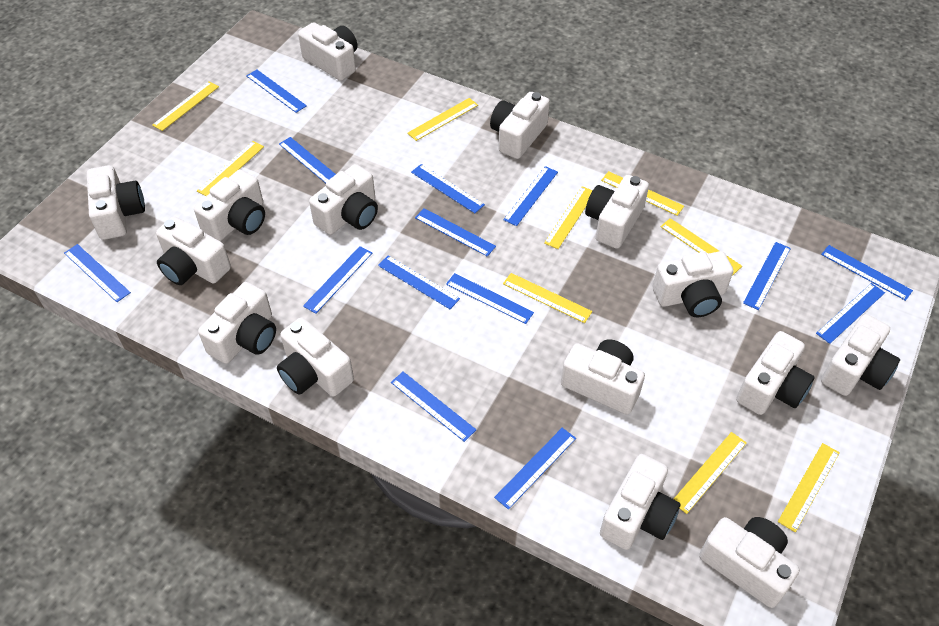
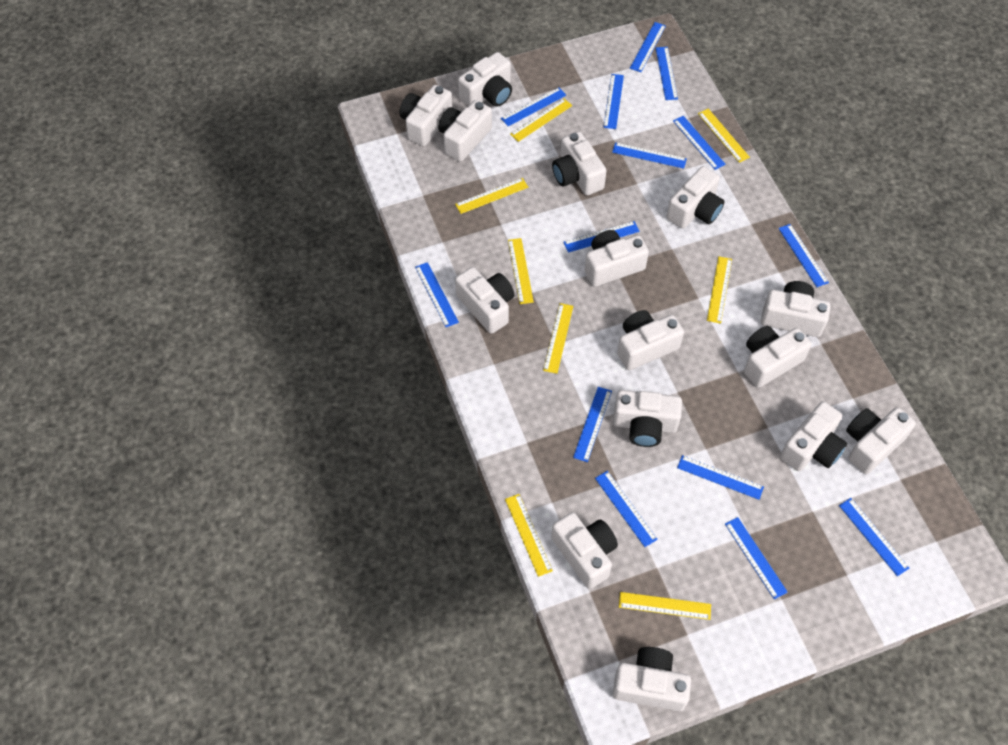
yellow ruler: 9 -> 8

